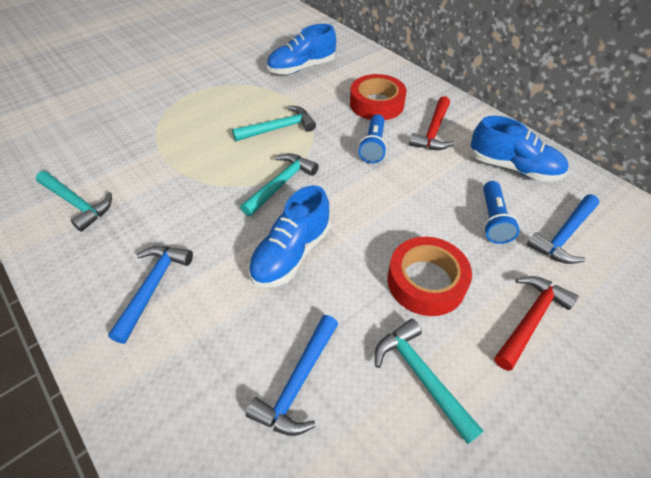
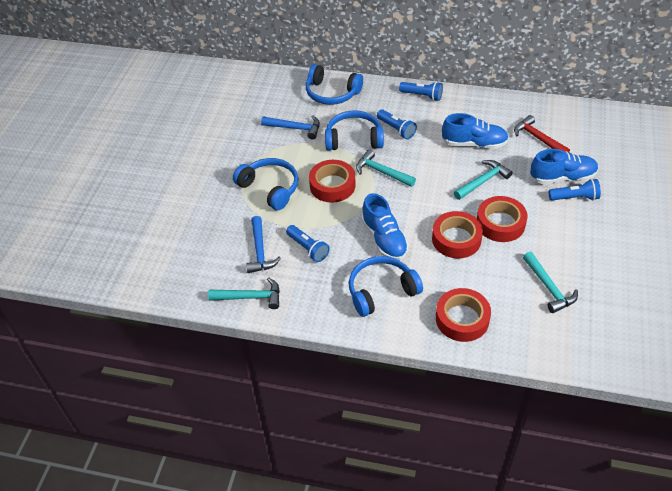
blue flashlight: 2 -> 4
blue hammer: 3 -> 2
blue headphones: 0 -> 4
red hammer: 2 -> 1
red tape: 2 -> 4

